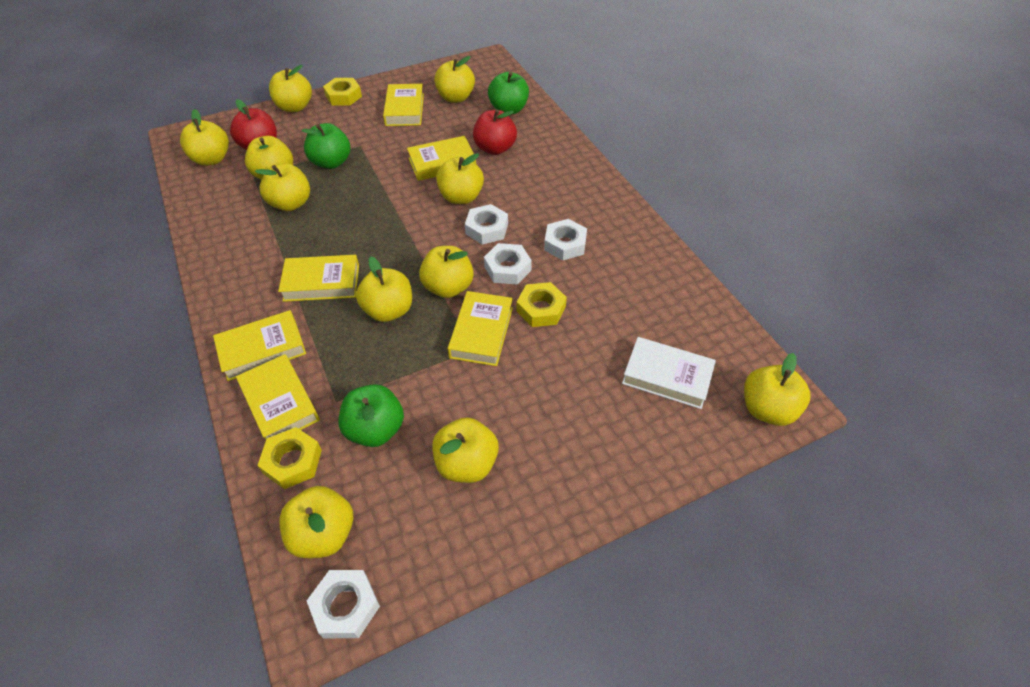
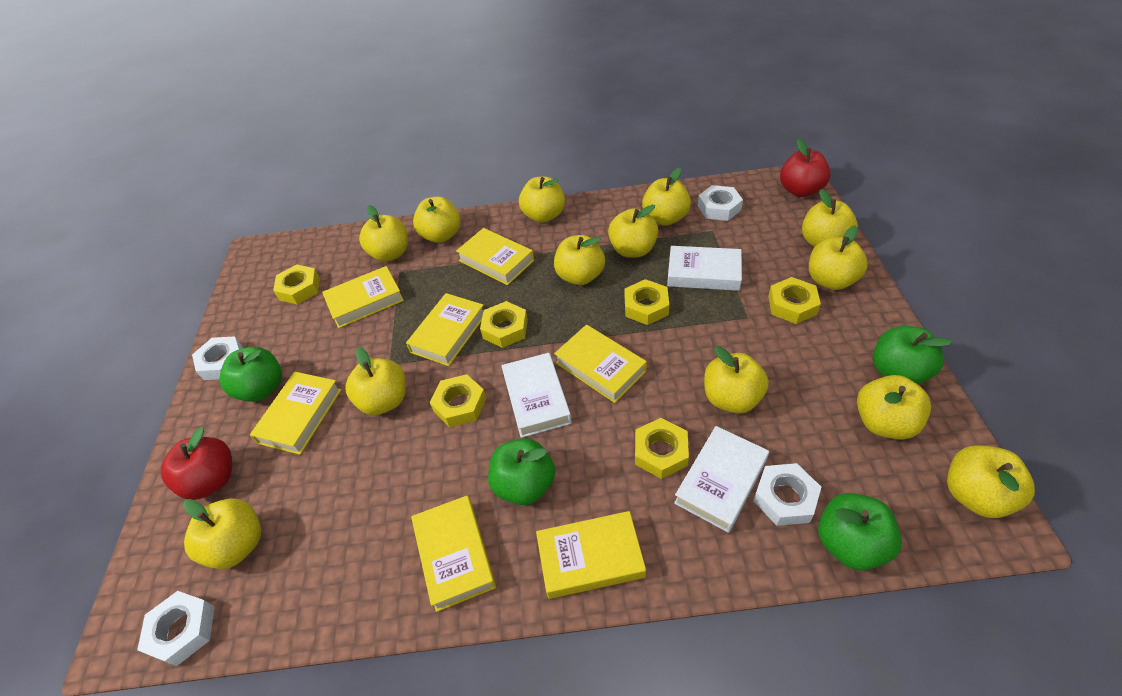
green apple: 3 -> 4
white book: 1 -> 3
yellow apple: 11 -> 13
yellow book: 6 -> 7
yellow nut: 3 -> 6

